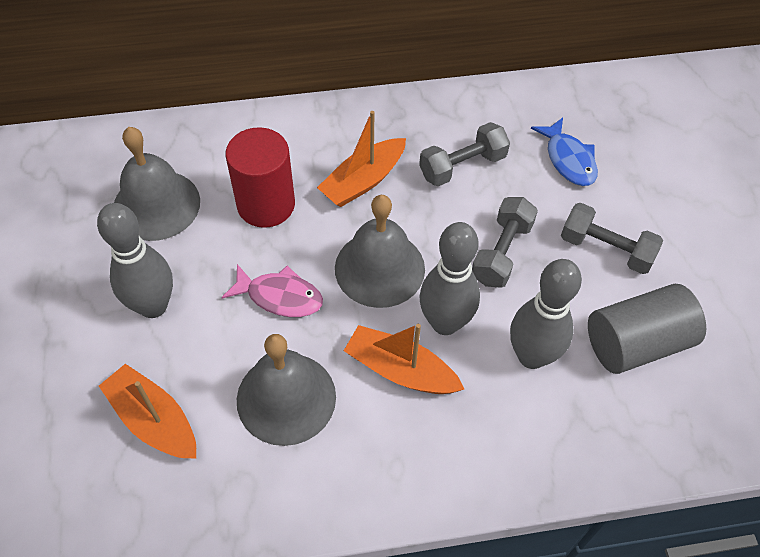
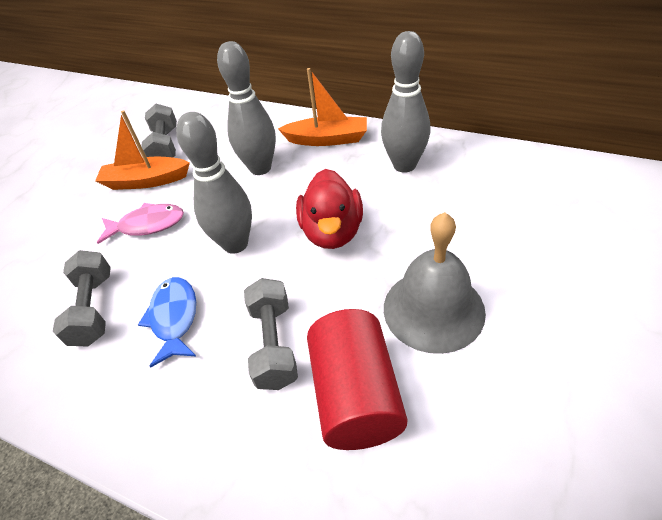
grey bell: 3 -> 1
grey cylinder: 1 -> 0
orange boat: 3 -> 2
red duck: 0 -> 1

